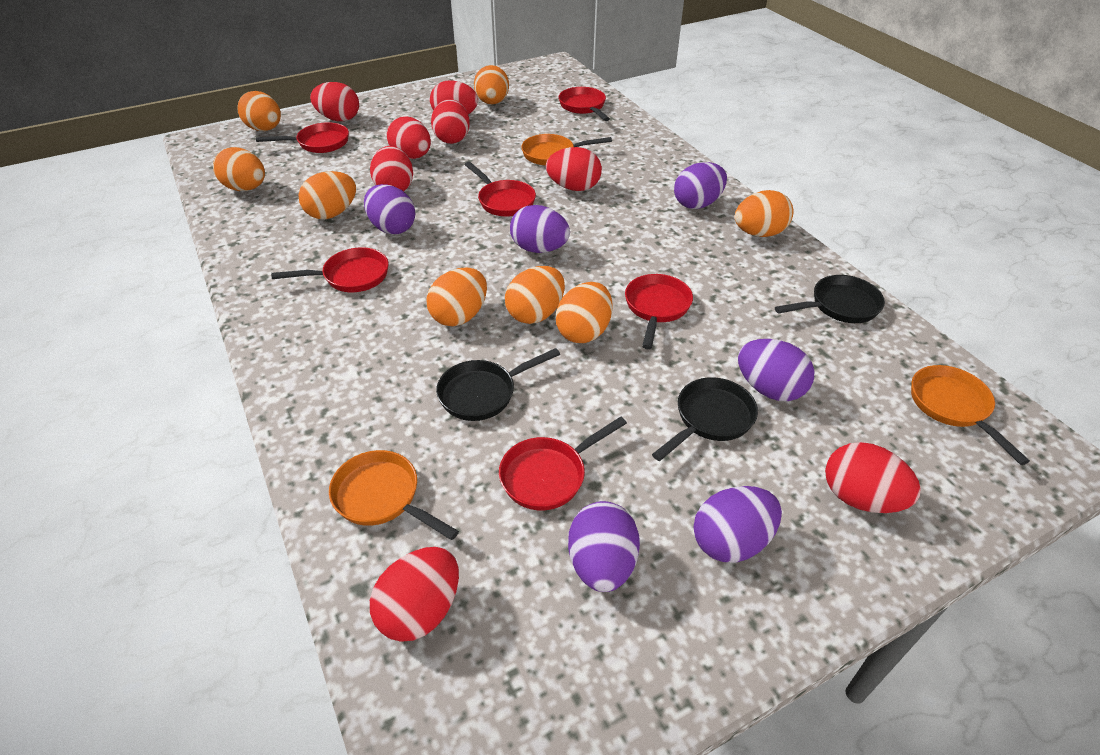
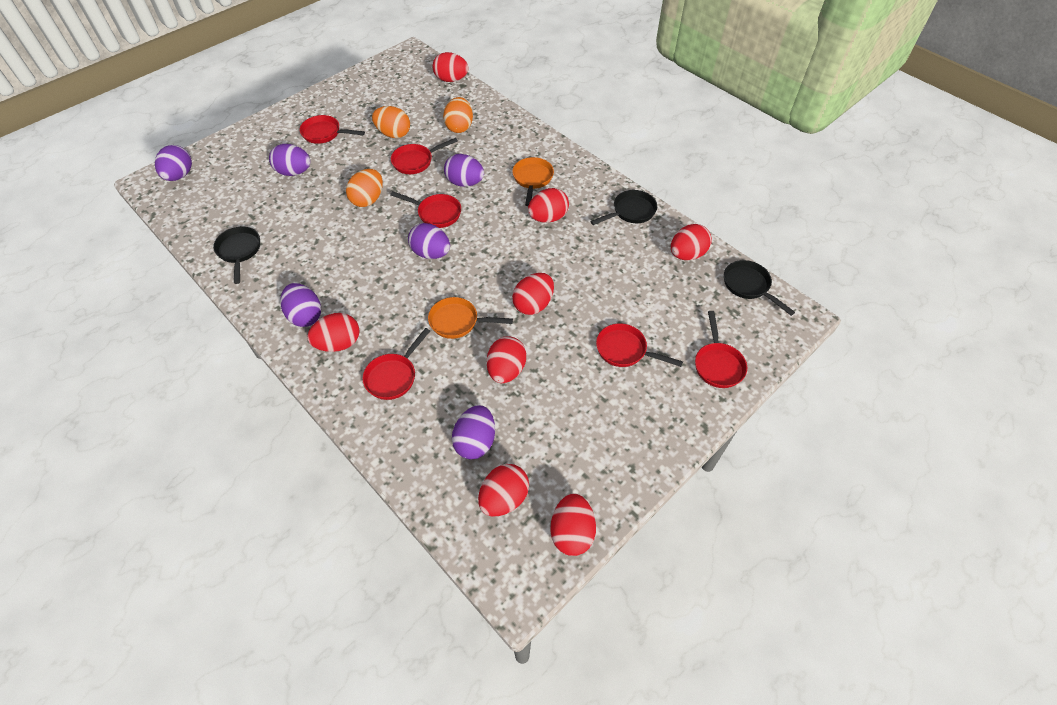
orange egg: 8 -> 3
orange pan: 3 -> 2

